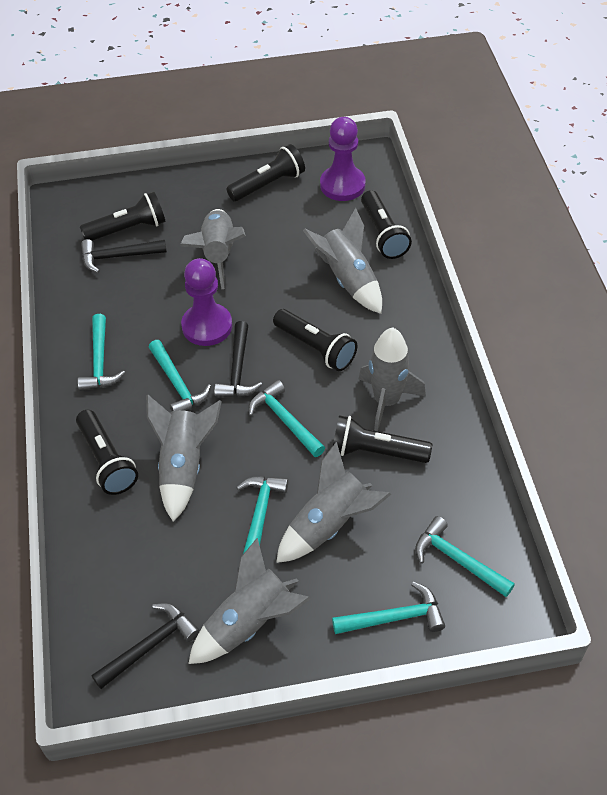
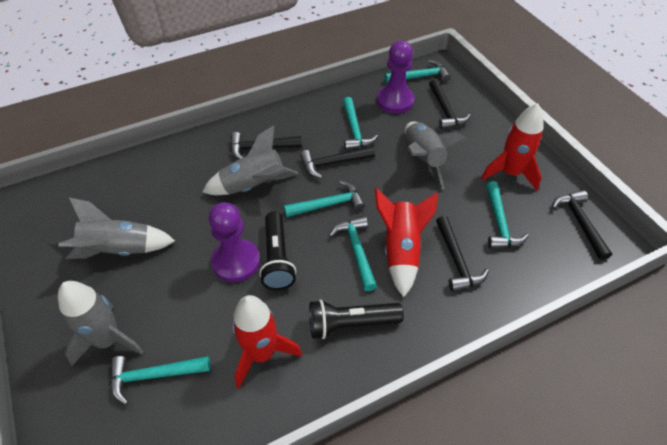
black flashlight: 6 -> 2
black hammer: 3 -> 5
grey rocket: 6 -> 4
red rocket: 0 -> 3

